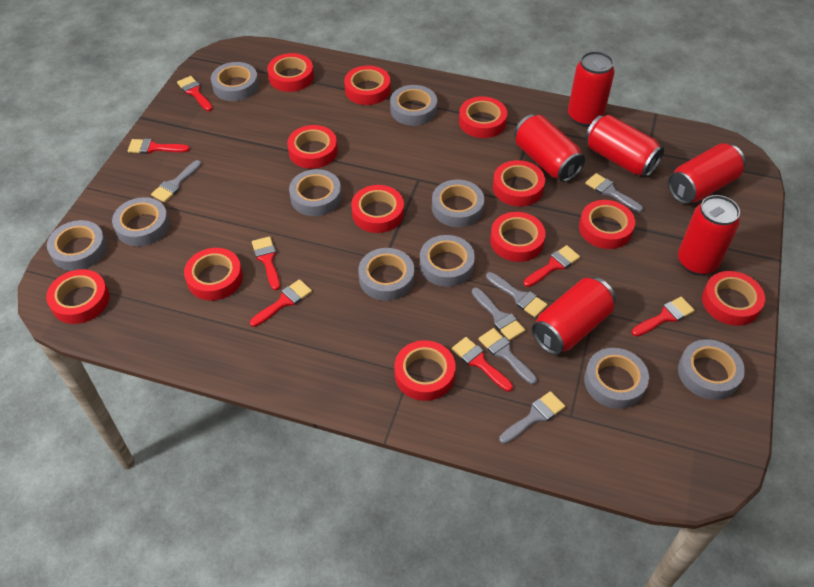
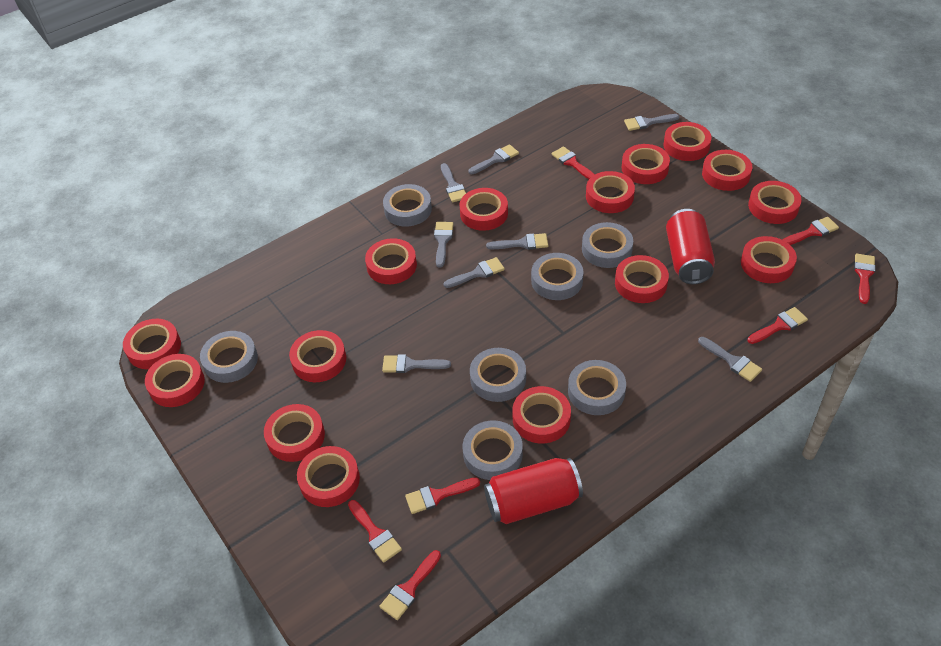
grey brush: 6 -> 8
grey tape: 10 -> 7
red can: 6 -> 2
red tape: 12 -> 15

